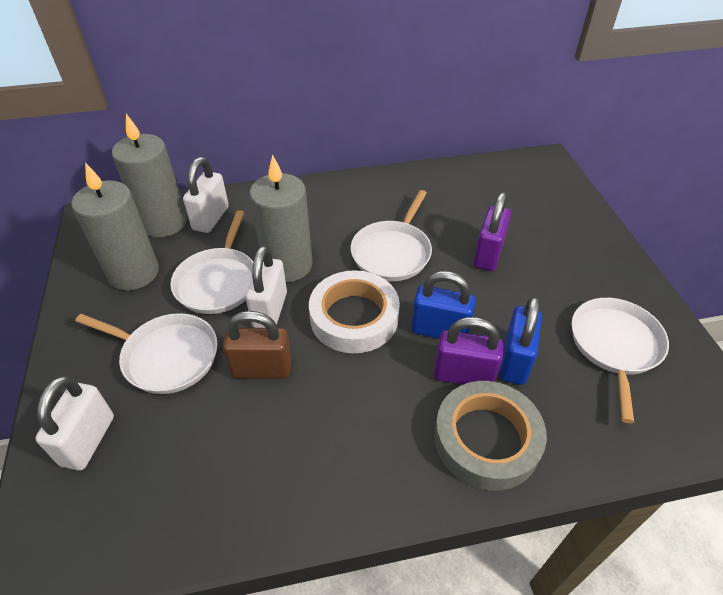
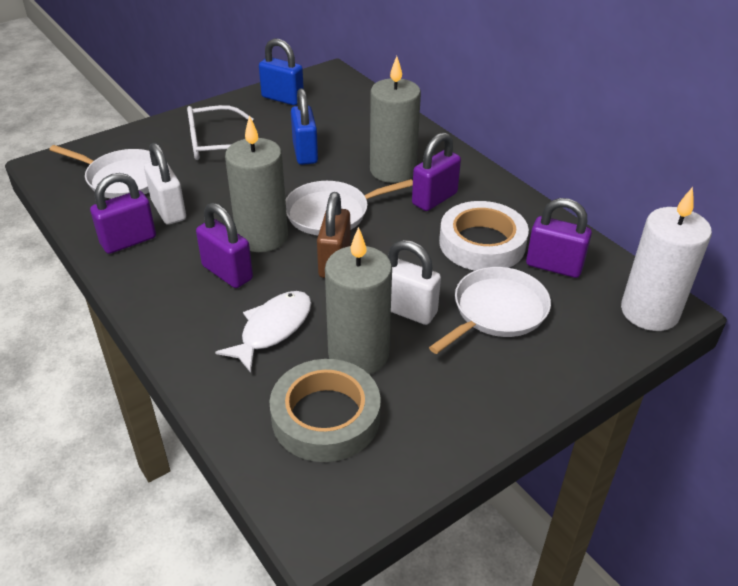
purple padlock: 2 -> 4
white candle: 0 -> 1
white fish: 0 -> 1
white glasses: 0 -> 1
white padlock: 3 -> 2
white pan: 4 -> 3

